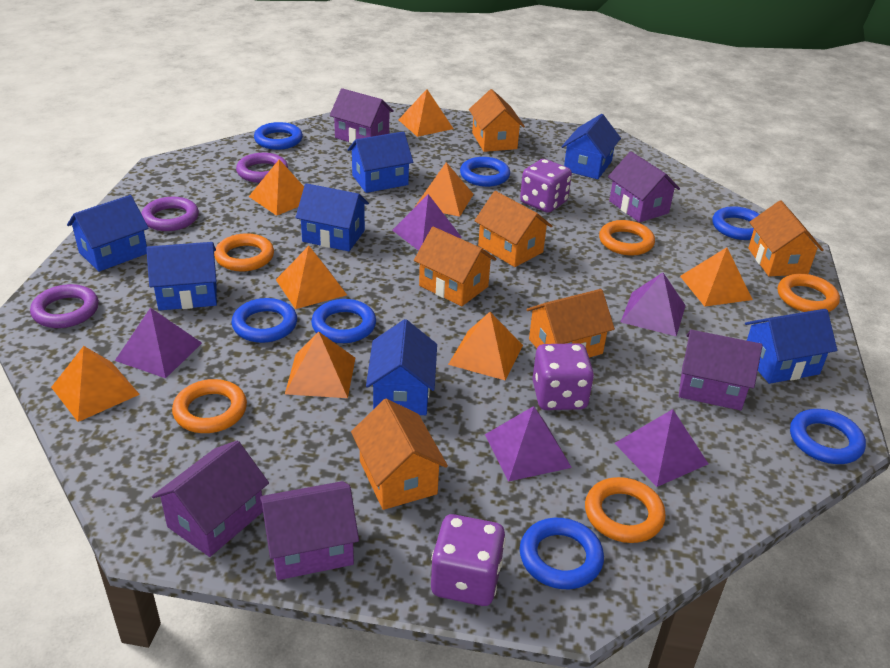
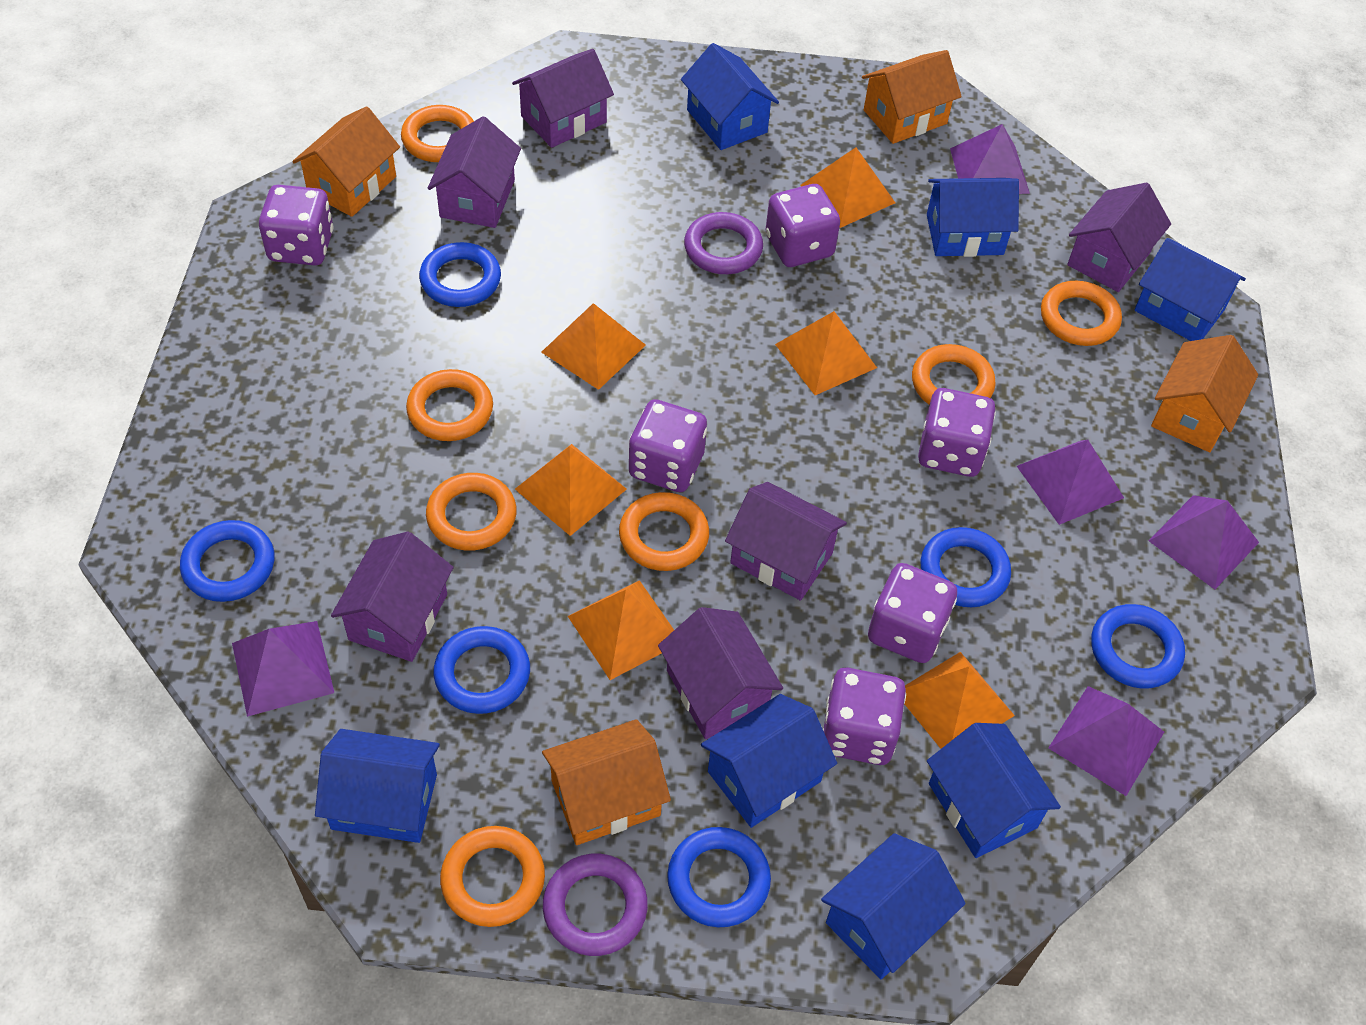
blue ring: 7 -> 6
orange house: 6 -> 4
orange pyramid: 8 -> 6
orange ring: 5 -> 7
purple dice: 3 -> 6
purple house: 5 -> 6
purple ring: 3 -> 2

